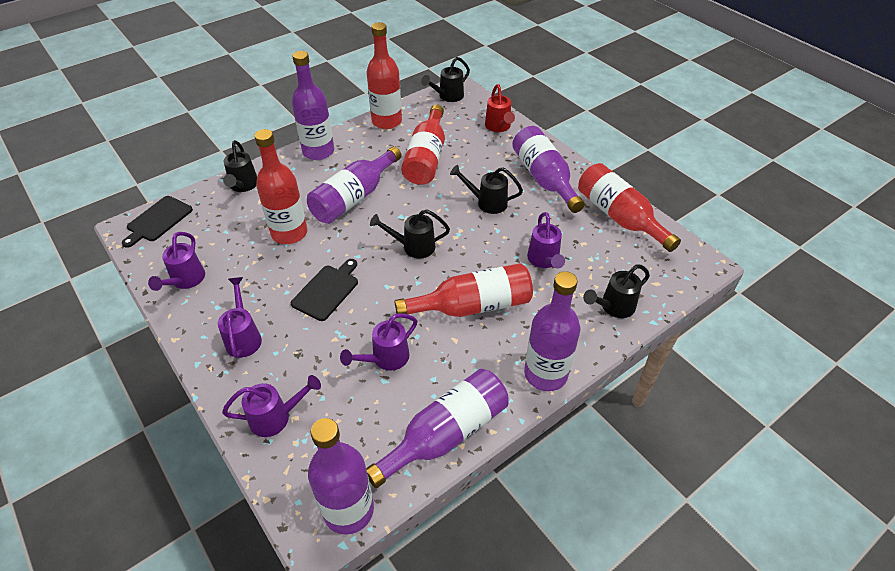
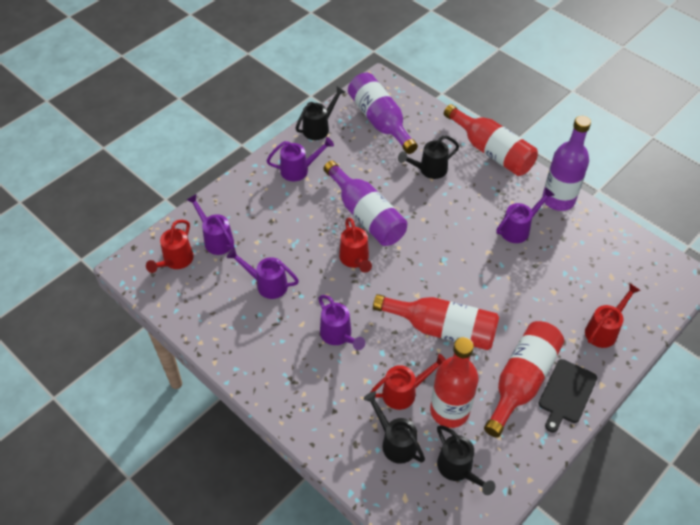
black cutting board: 2 -> 1
black watering can: 5 -> 4
purple bottle: 6 -> 3
red bottle: 5 -> 4
red watering can: 1 -> 4

